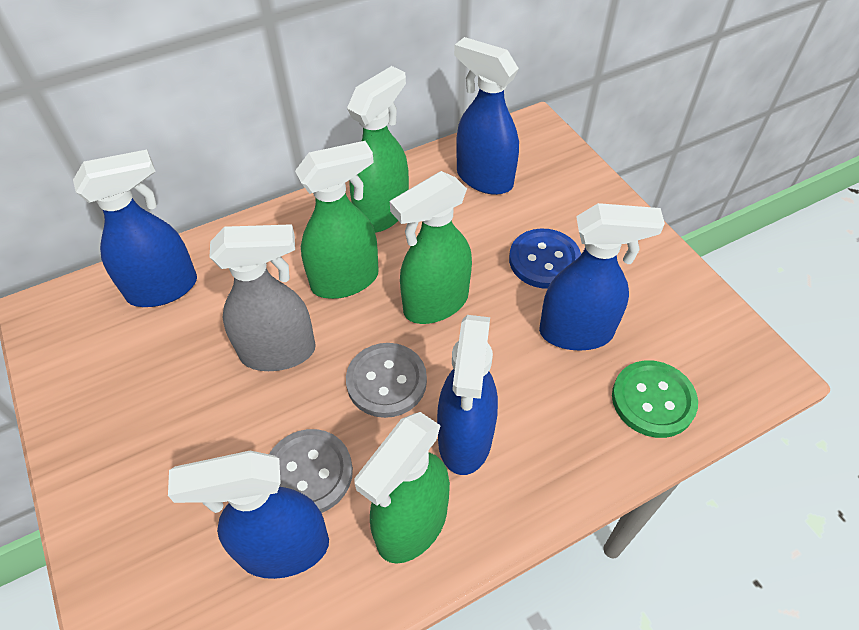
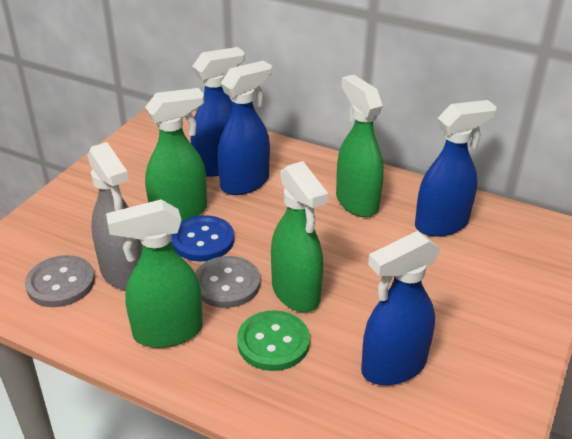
blue spray bottle: 5 -> 4

